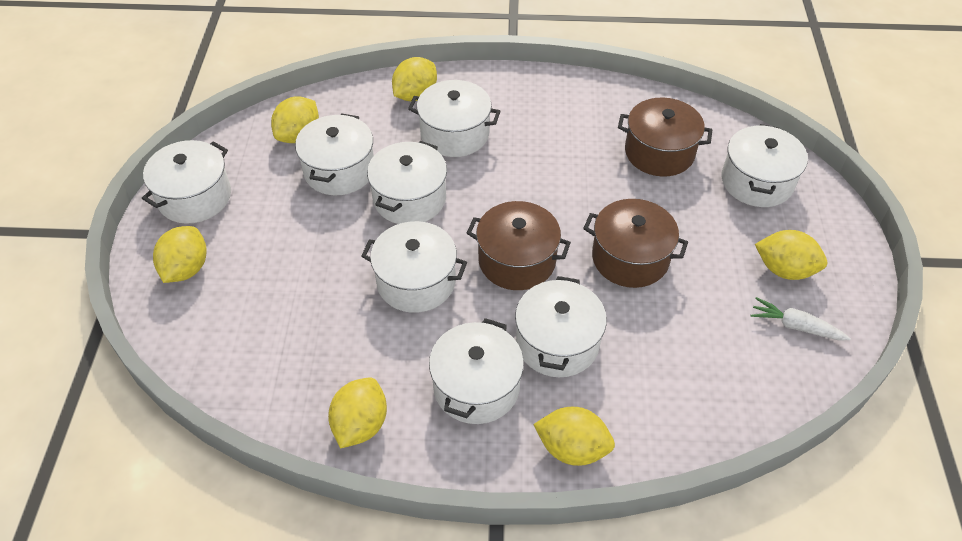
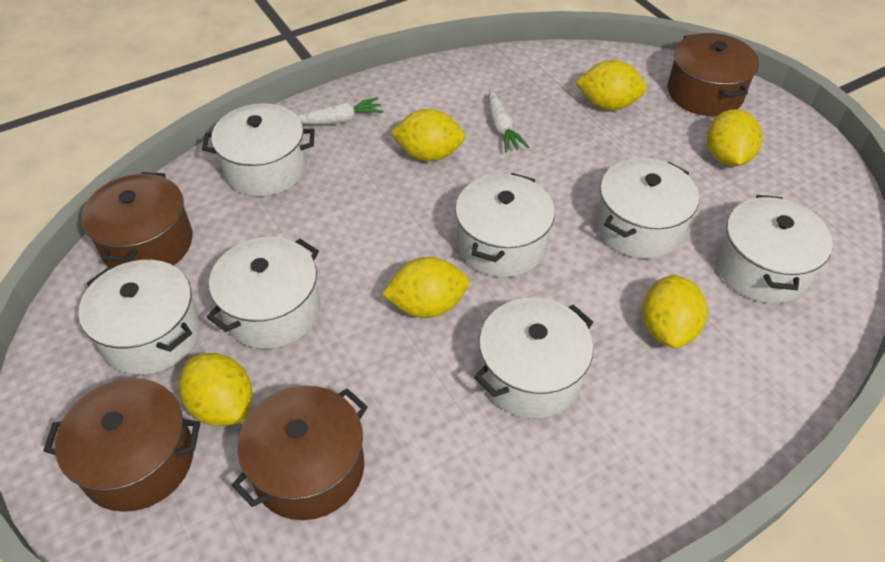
brown pot: 3 -> 4
white carrot: 1 -> 2
white pot: 8 -> 7

